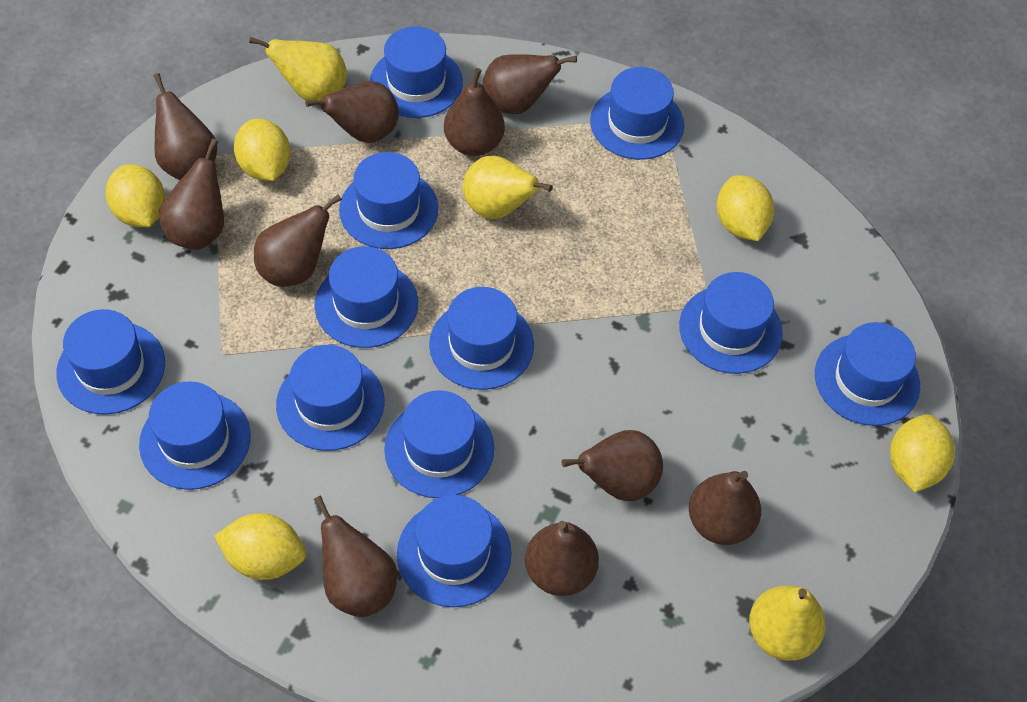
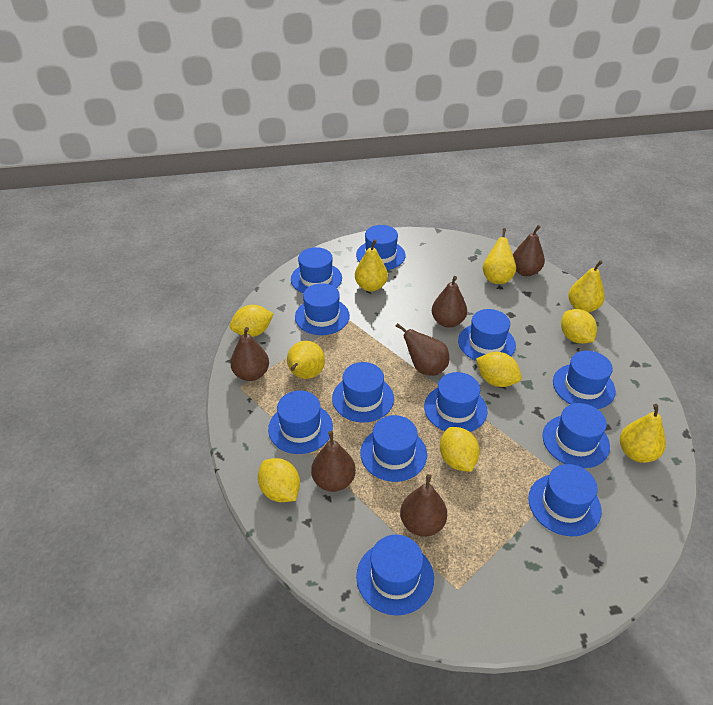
brown pear: 10 -> 6
yellow pear: 3 -> 5

